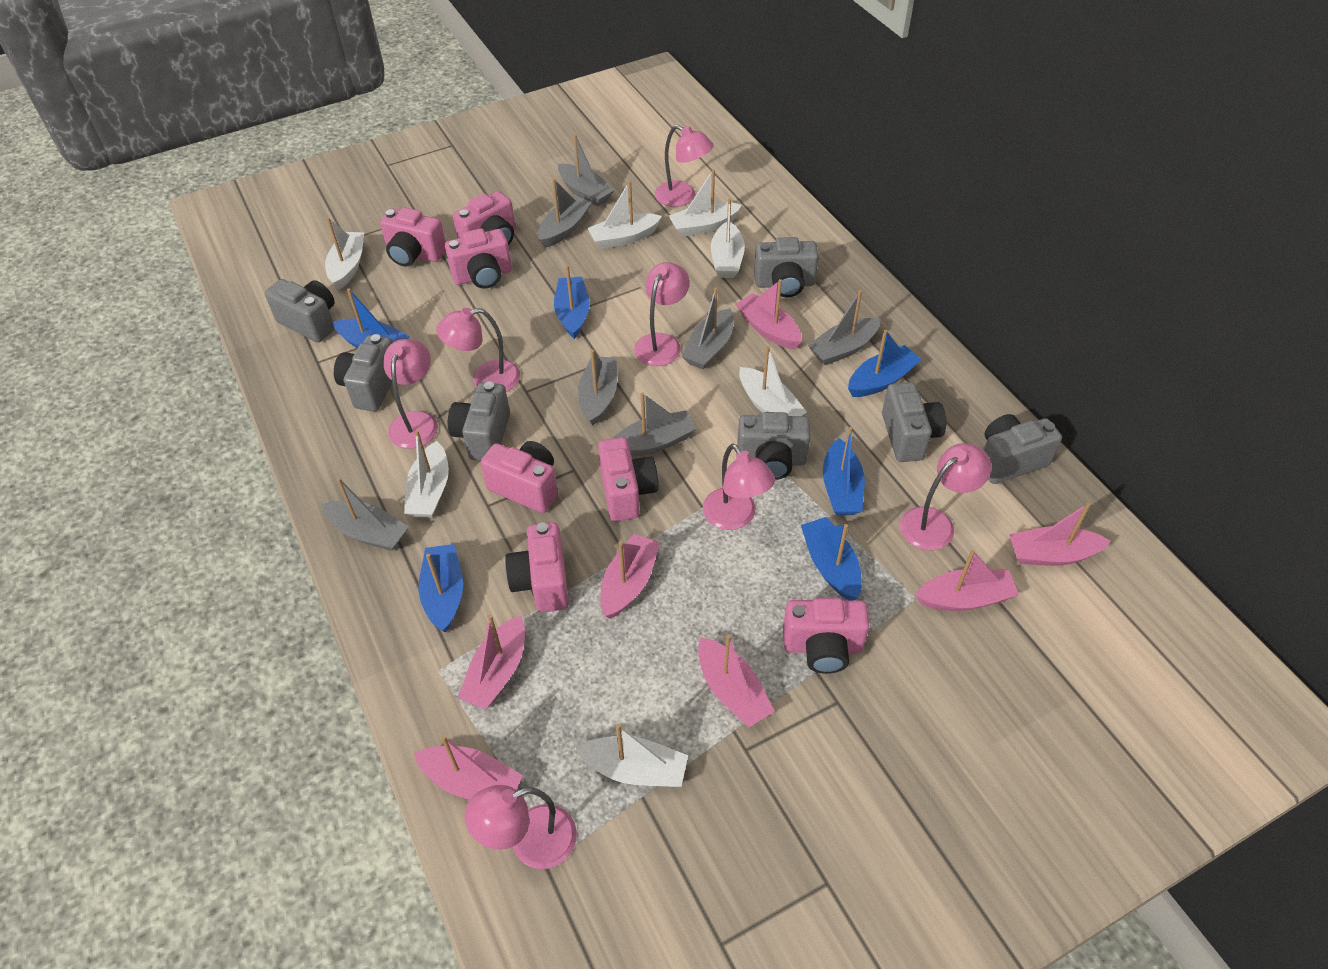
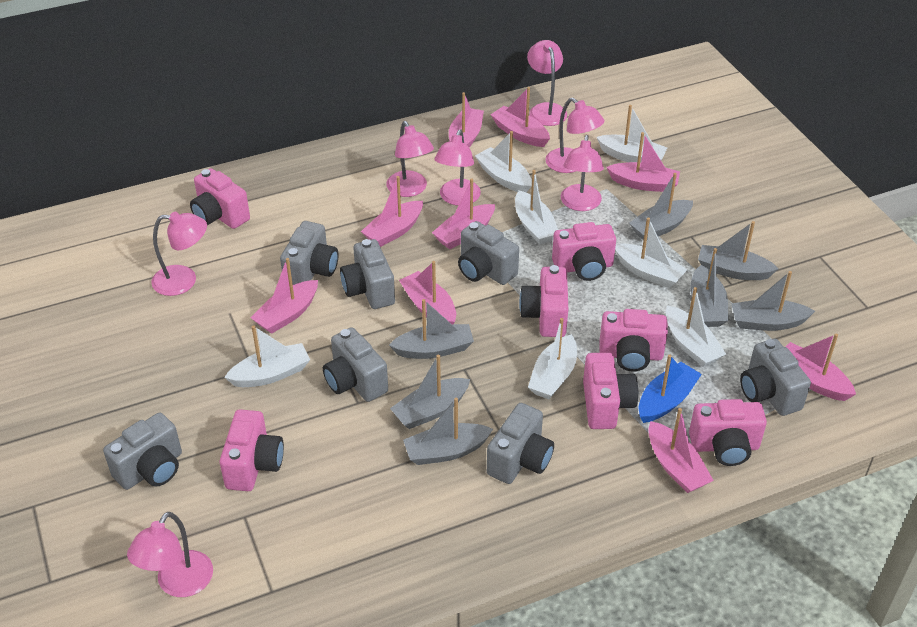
blue boat: 6 -> 1
pink boat: 7 -> 9

